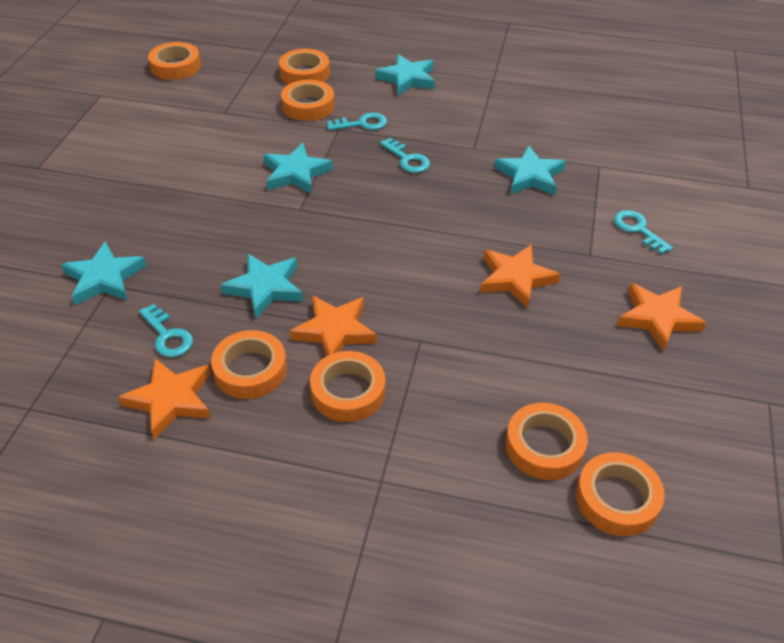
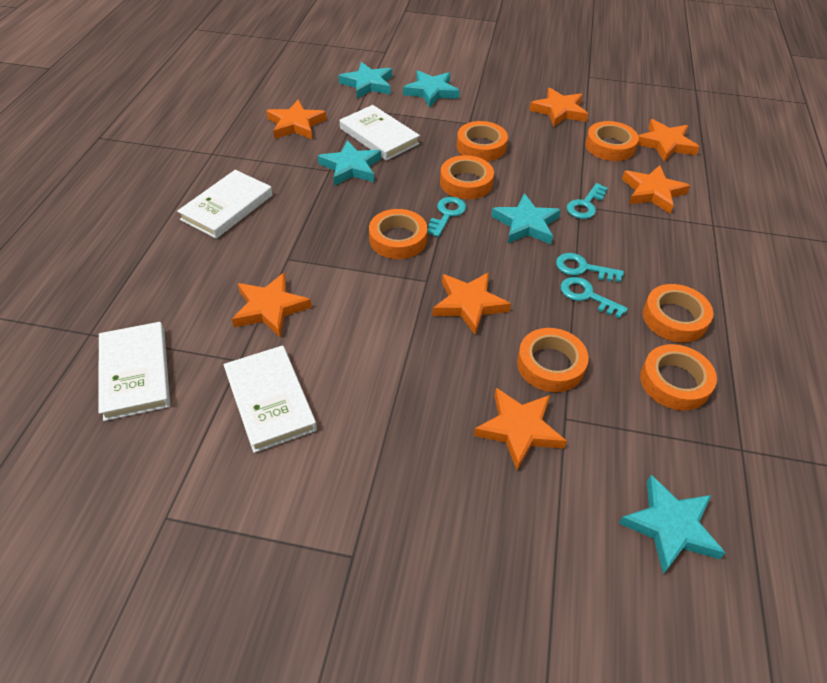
orange star: 4 -> 7
white book: 0 -> 4

